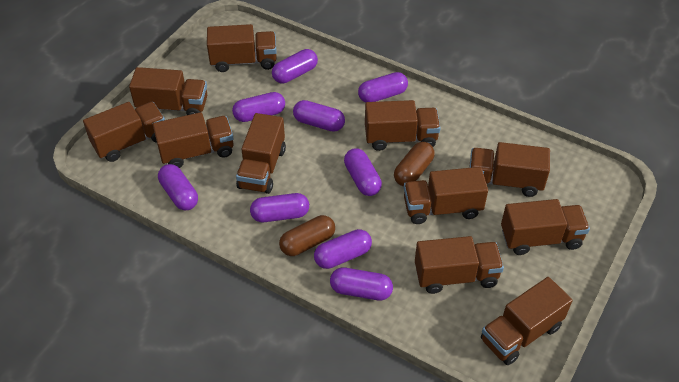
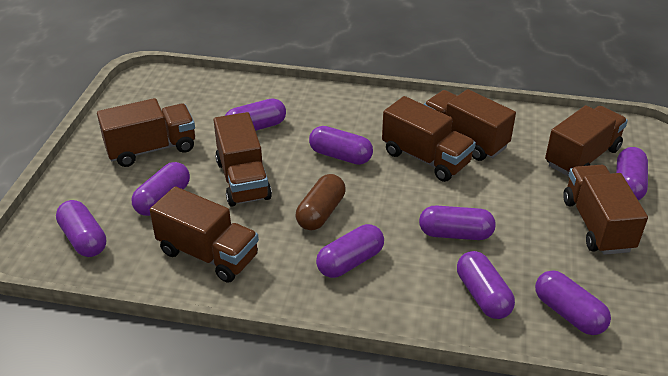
brown capsule: 2 -> 1
brown truck: 11 -> 7

